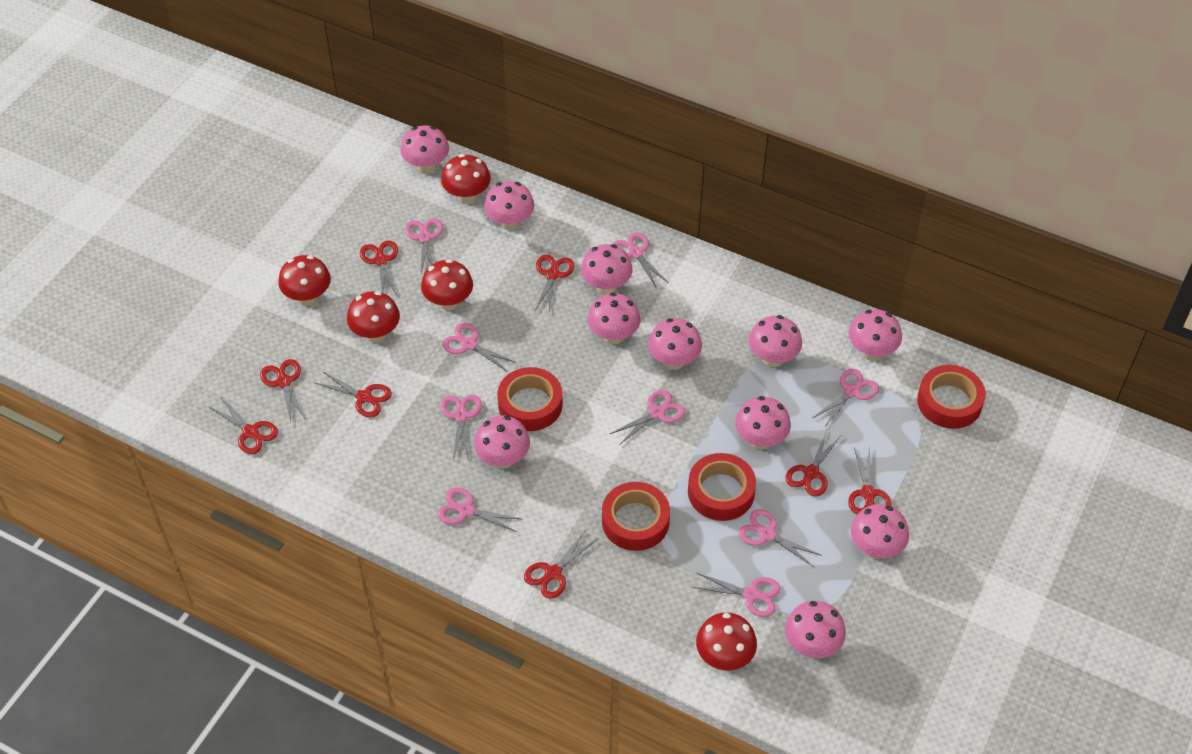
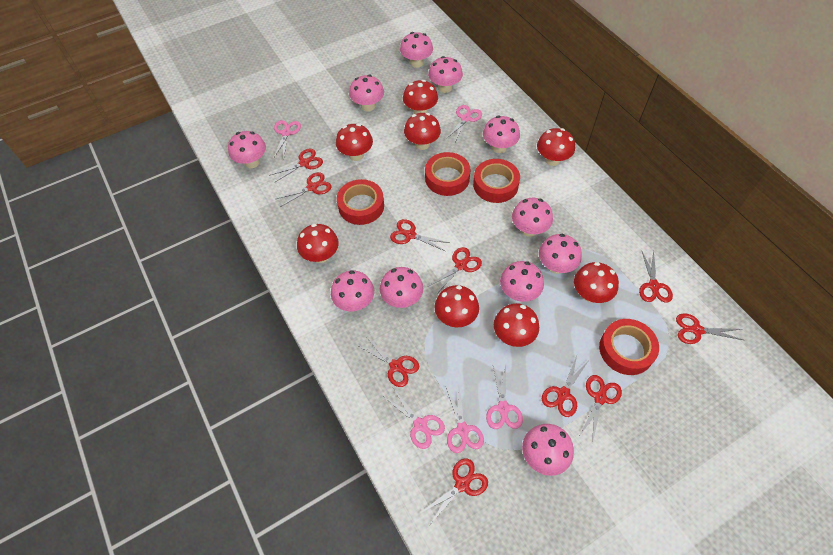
pink scissors: 9 -> 5
red mushroom: 5 -> 8
red scissors: 8 -> 10

